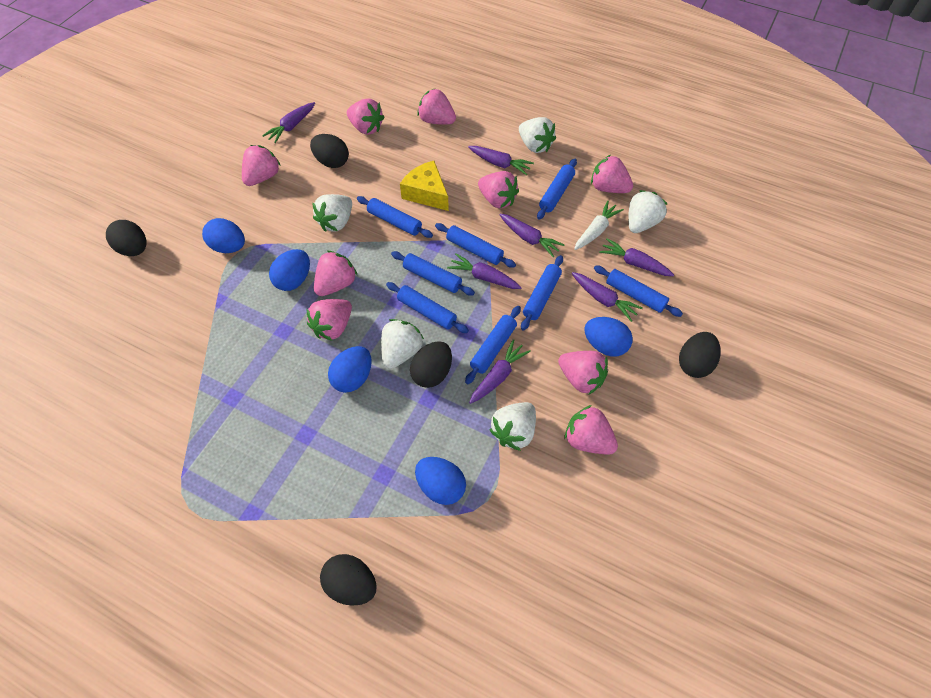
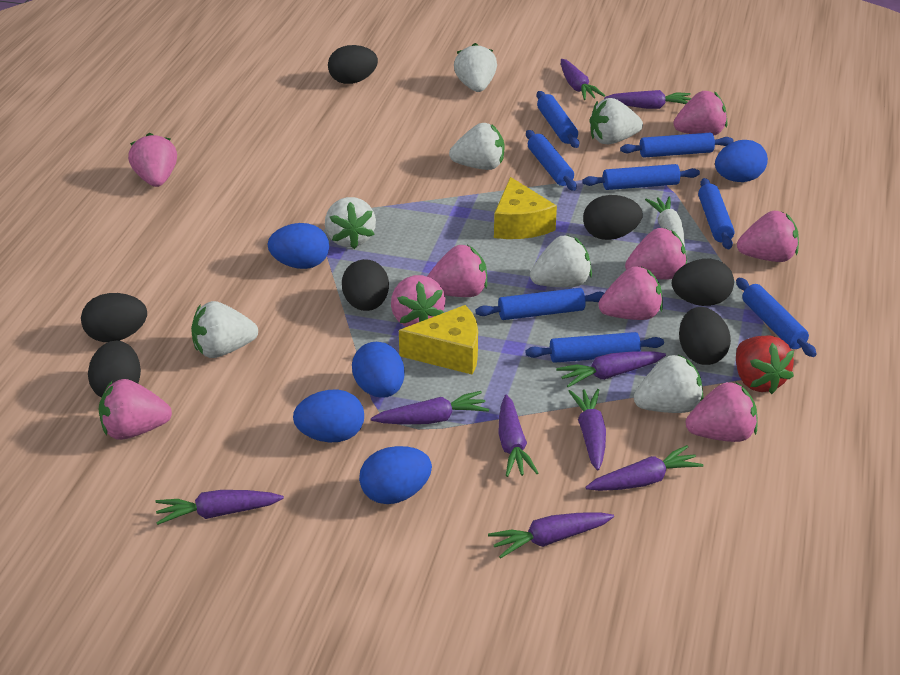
black egg: 5 -> 7
purple carrot: 7 -> 9
red strawberry: 0 -> 1
white strawberry: 5 -> 7
yellow cheese: 1 -> 2

